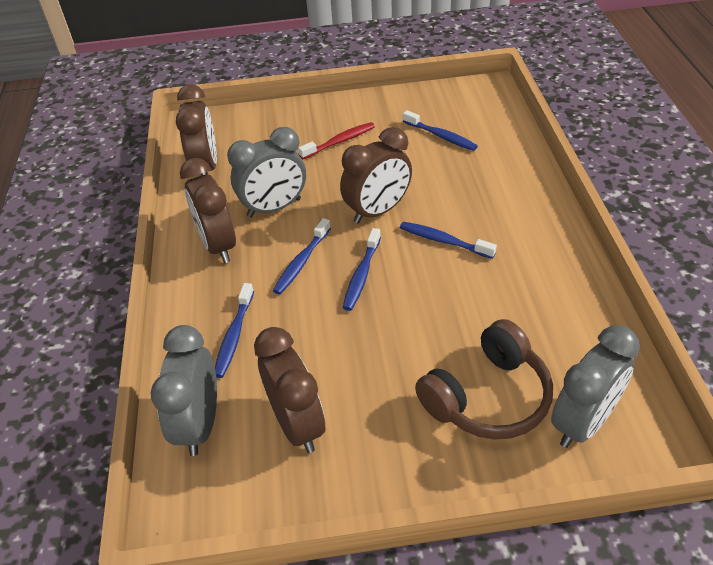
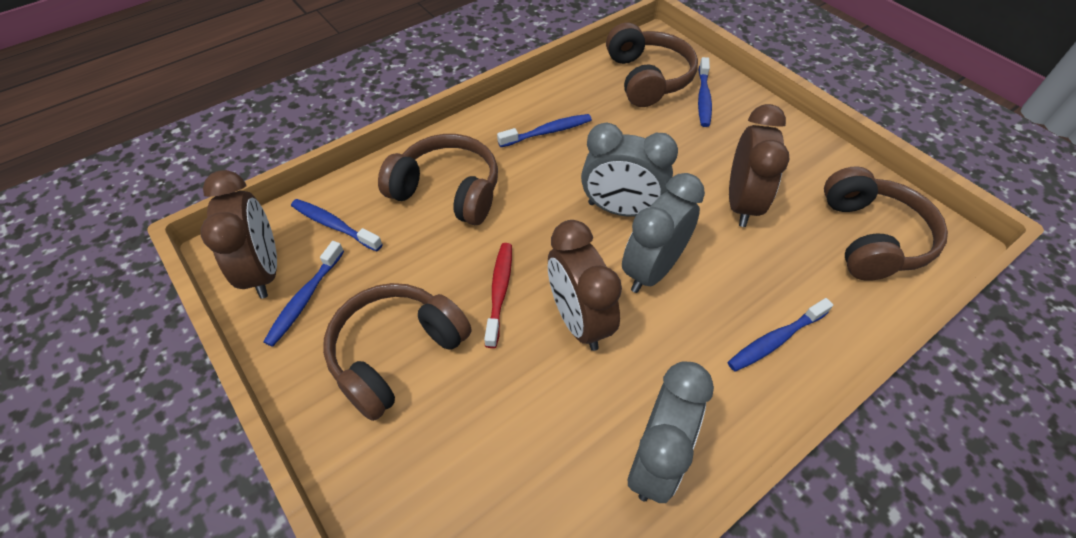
brown clock: 4 -> 3
brown headphones: 1 -> 4

